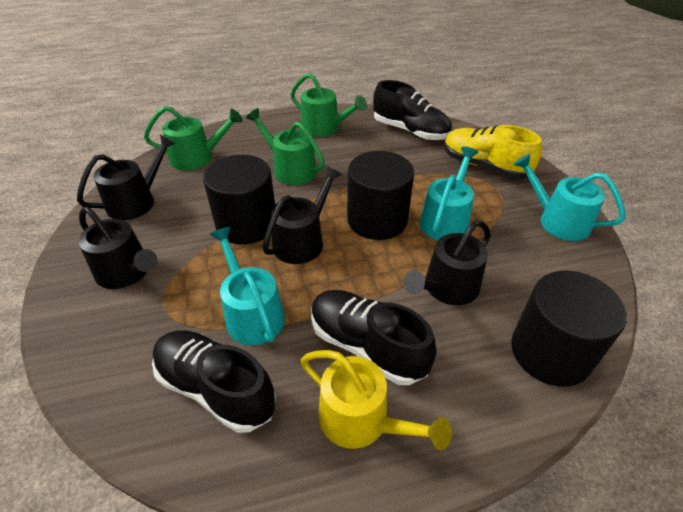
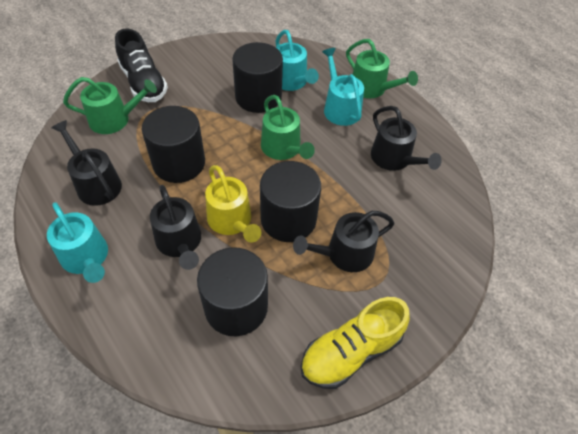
black cylinder: 3 -> 4
black shoe: 3 -> 1

